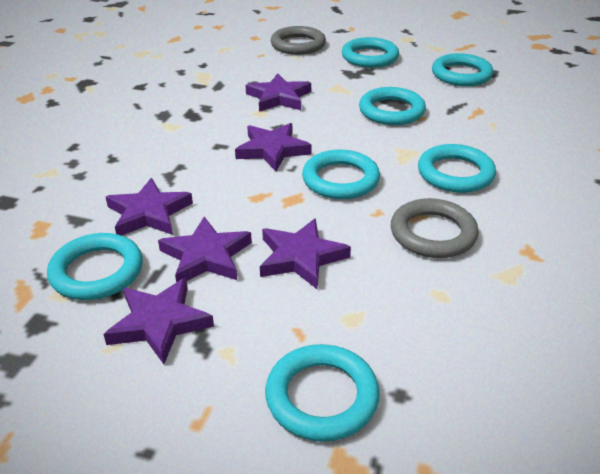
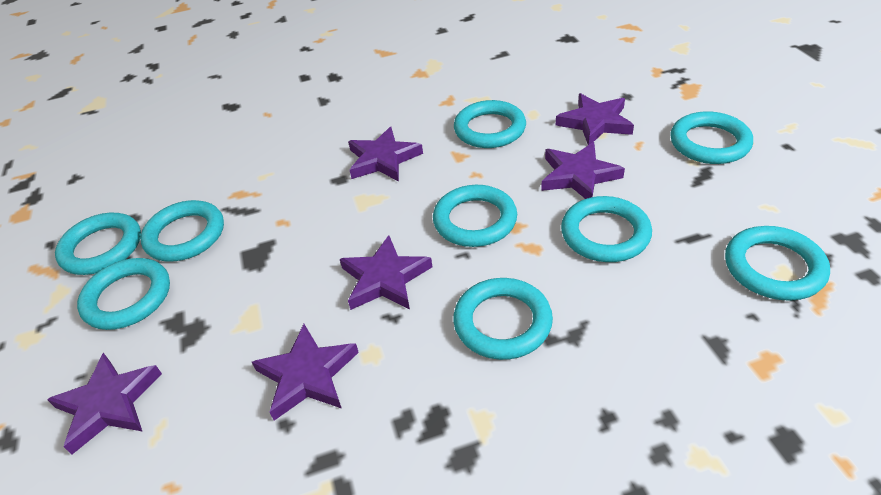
grey ring: 2 -> 0
turquoise ring: 7 -> 9

